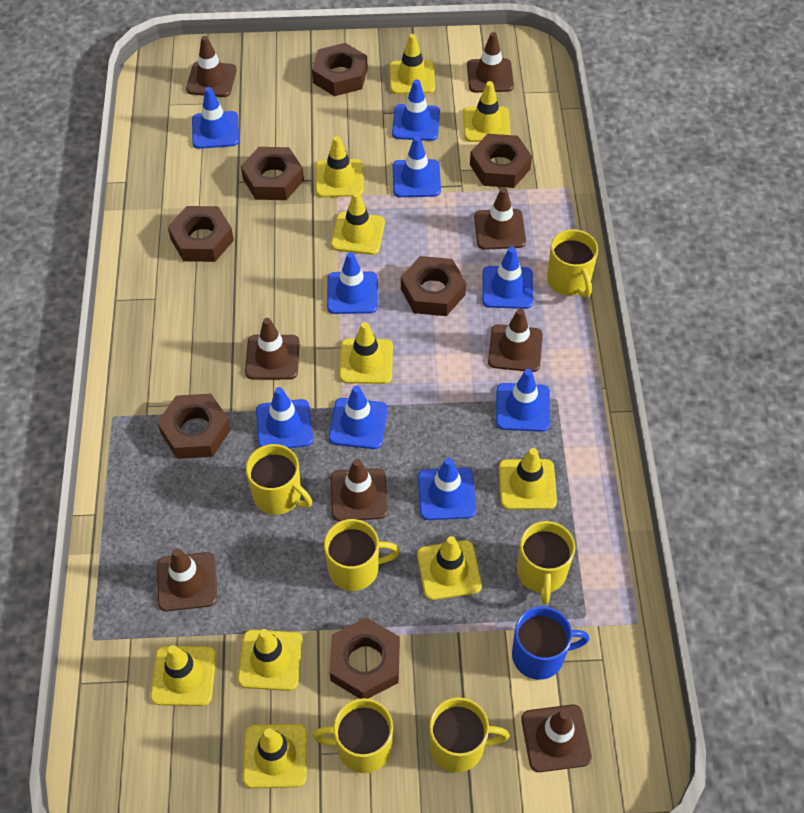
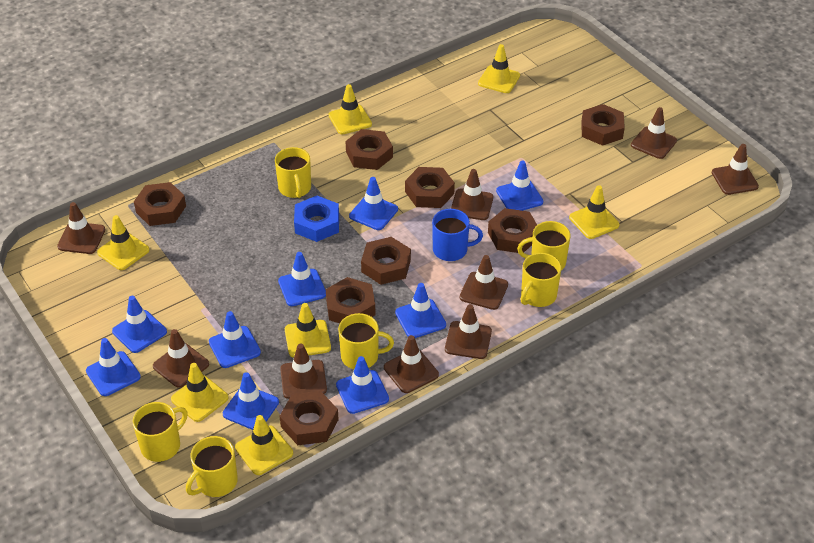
blue nut: 0 -> 1
brown nut: 7 -> 8
brown traffic cone: 8 -> 9
yellow traffic cone: 10 -> 7

